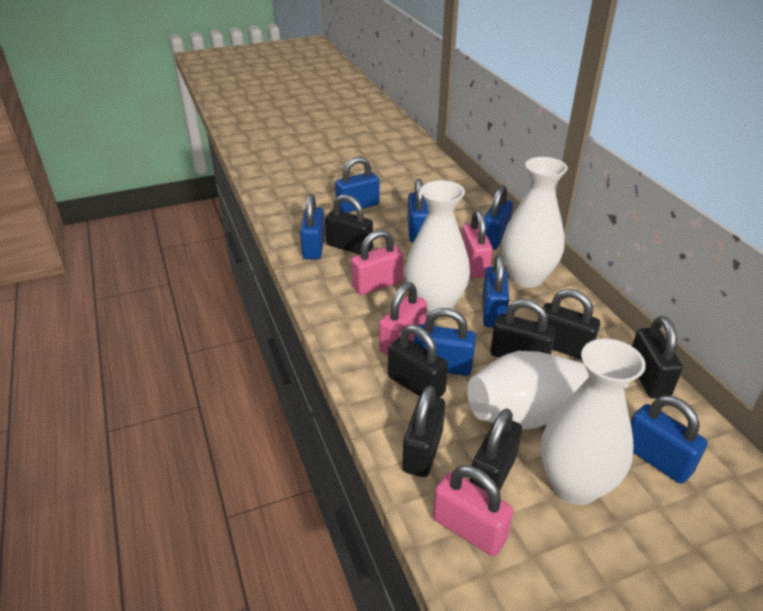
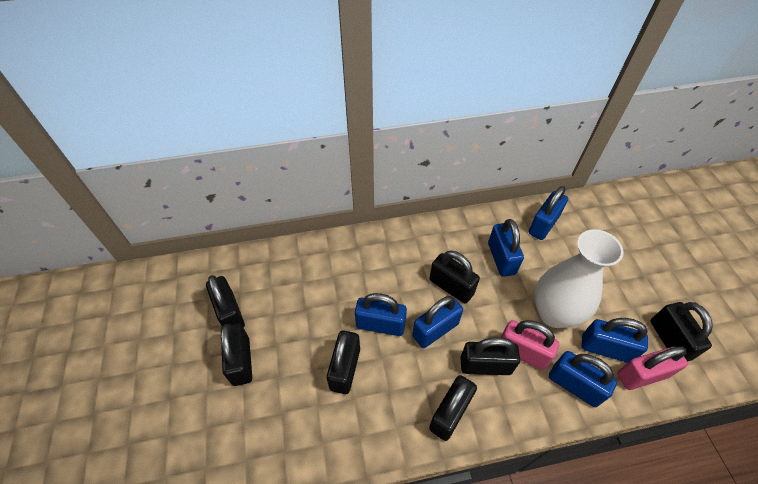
blue padlock: 7 -> 6
pink padlock: 4 -> 2
white vase: 4 -> 1

